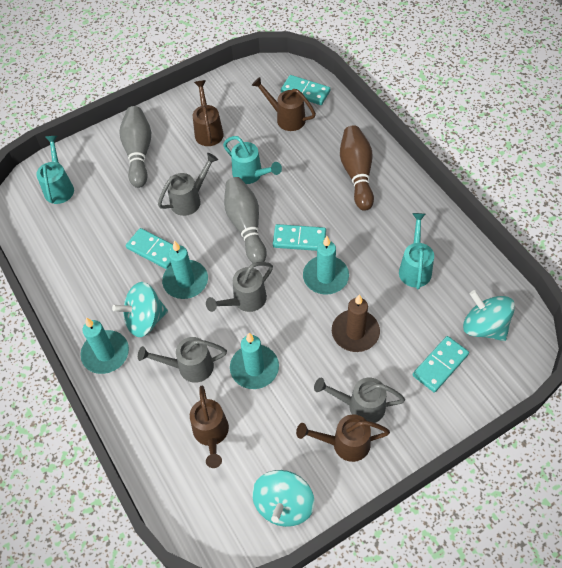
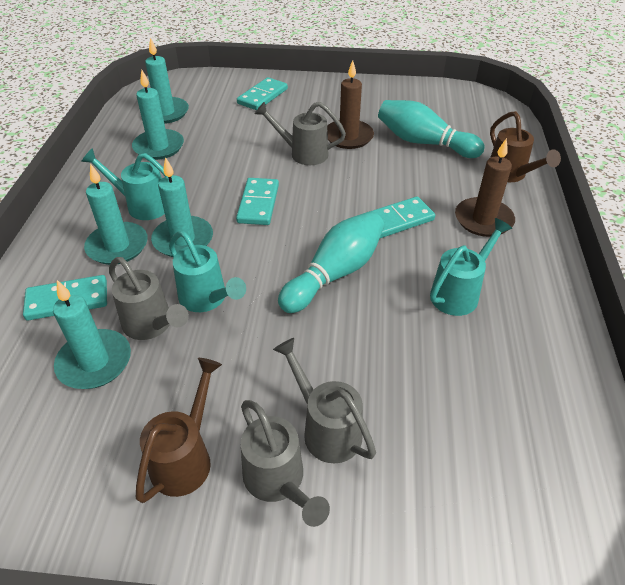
brown bowling pin: 1 -> 0
brown candle: 1 -> 2
brown watering can: 4 -> 2
grey bowling pin: 2 -> 0
turquoise bowling pin: 0 -> 2
turquoise candle: 4 -> 5
turquoise spinning top: 3 -> 0

